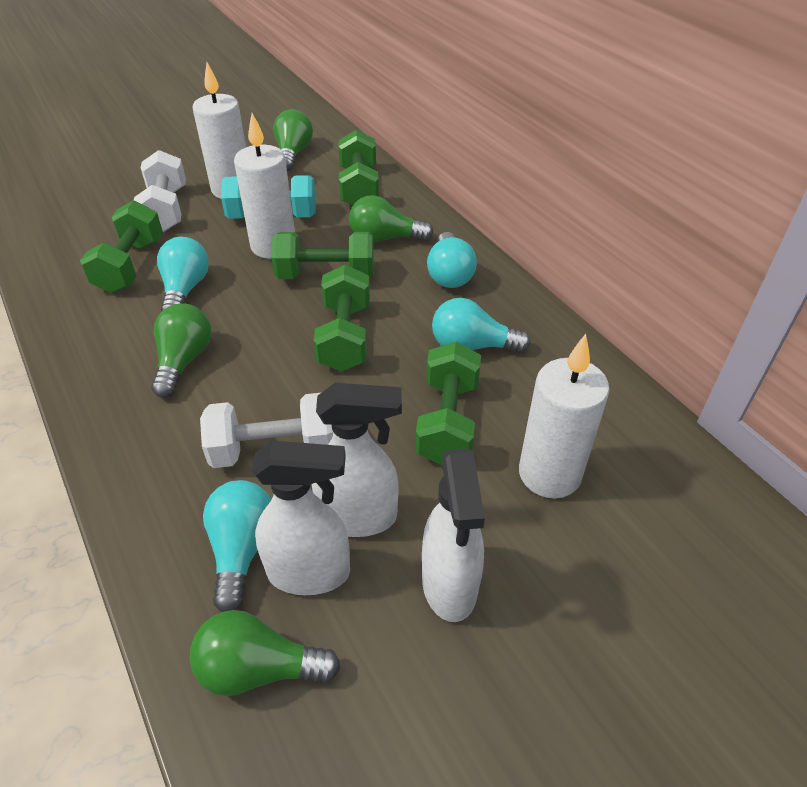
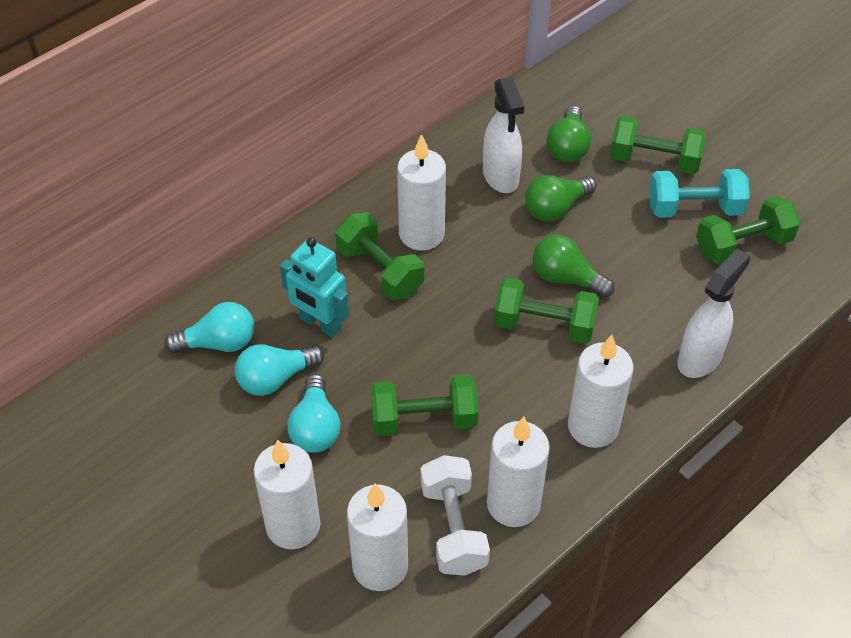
green light bulb: 4 -> 3
turquoise light bulb: 4 -> 3
turquoise robot: 0 -> 1
white candle: 3 -> 5
white dumbbell: 2 -> 1
white spray bottle: 3 -> 2

